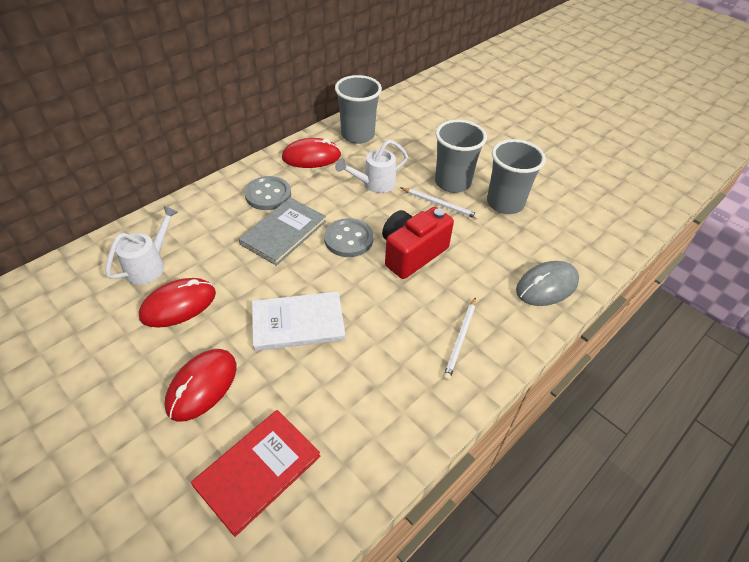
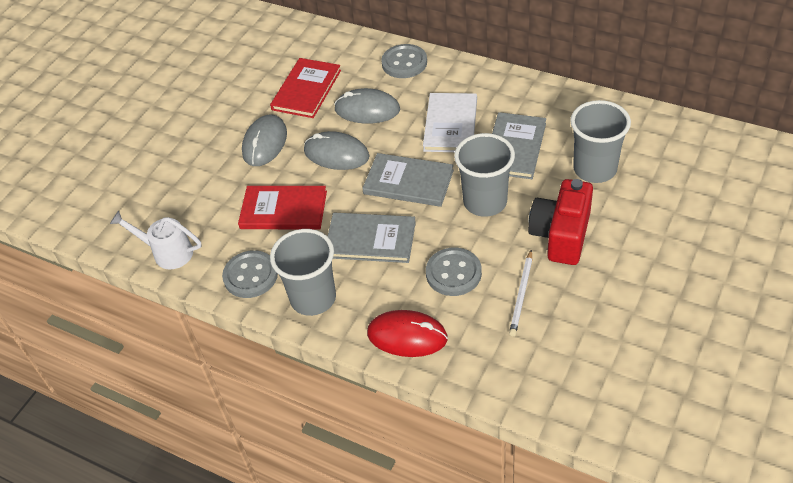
grey book: 1 -> 3
grey button: 2 -> 3
grey mouse: 1 -> 3
red book: 1 -> 2
red mouse: 3 -> 1
white pencil: 2 -> 1
white watering can: 2 -> 1

